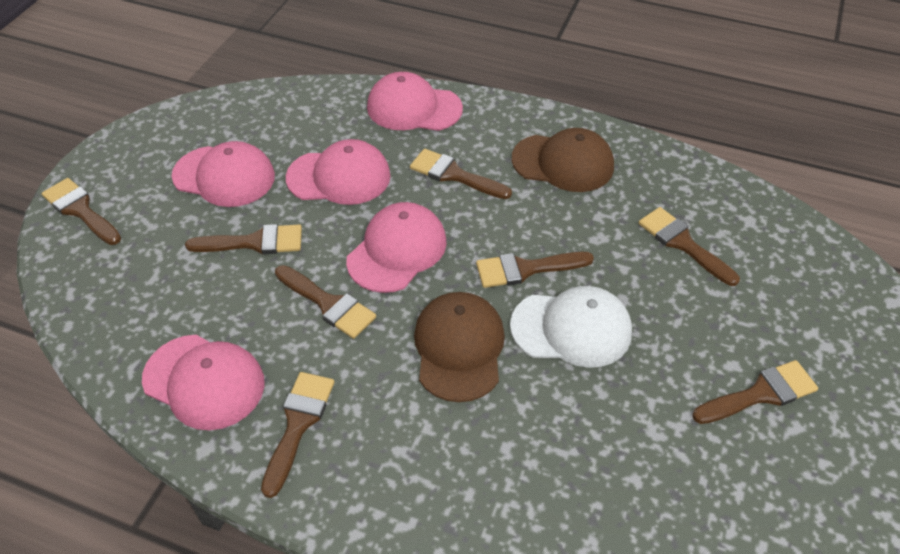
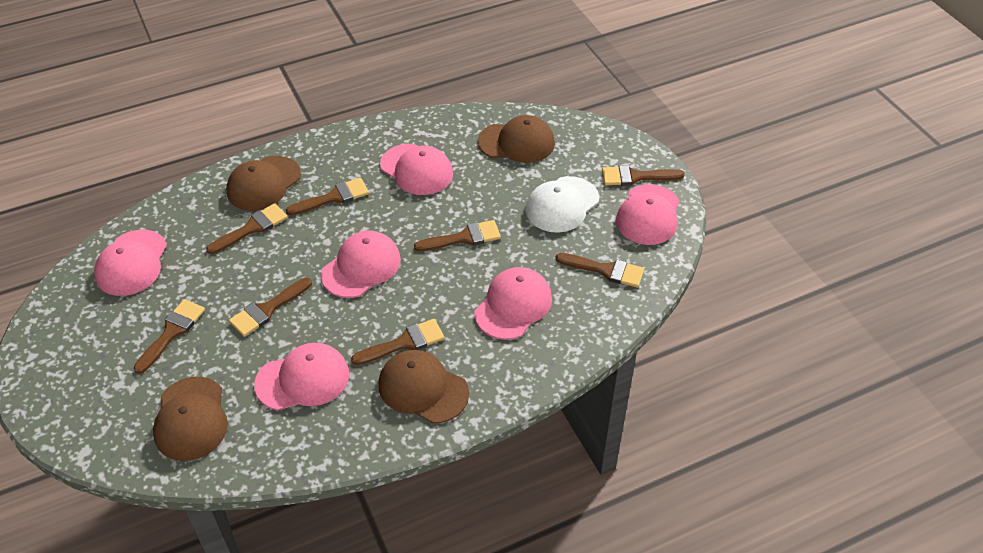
brown cap: 2 -> 4
pink cap: 5 -> 6

